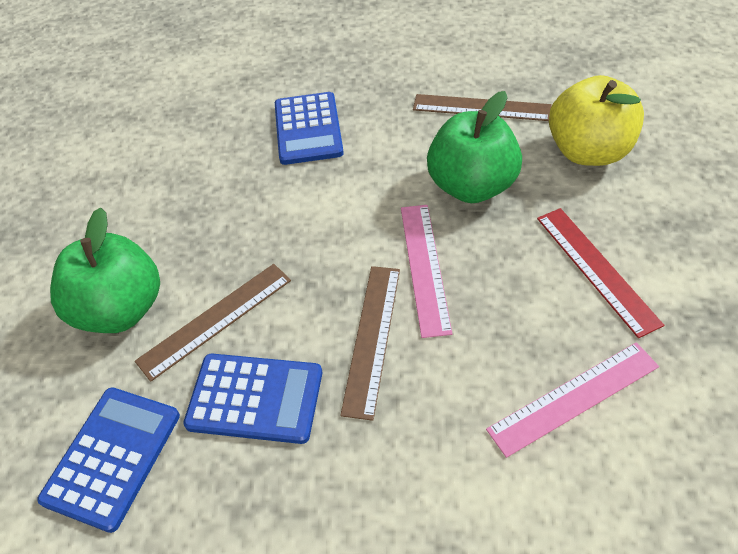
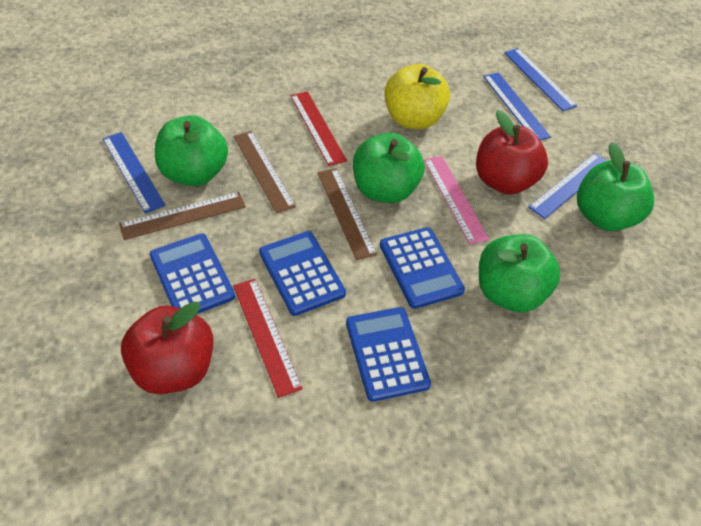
blue calculator: 3 -> 4
blue ruler: 0 -> 4
green apple: 2 -> 4
pink ruler: 2 -> 1
red apple: 0 -> 2
red ruler: 1 -> 2

